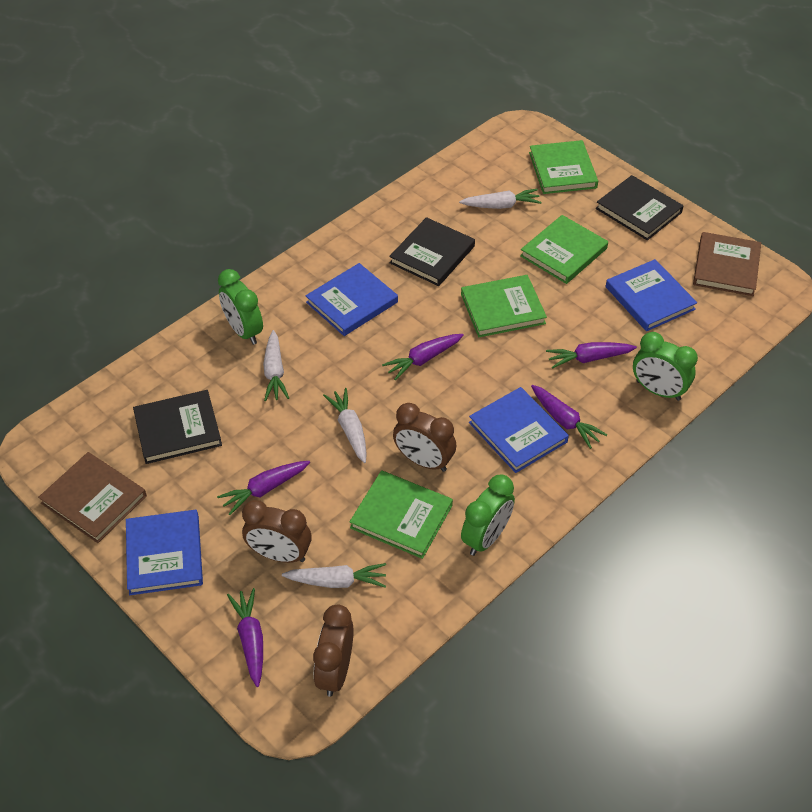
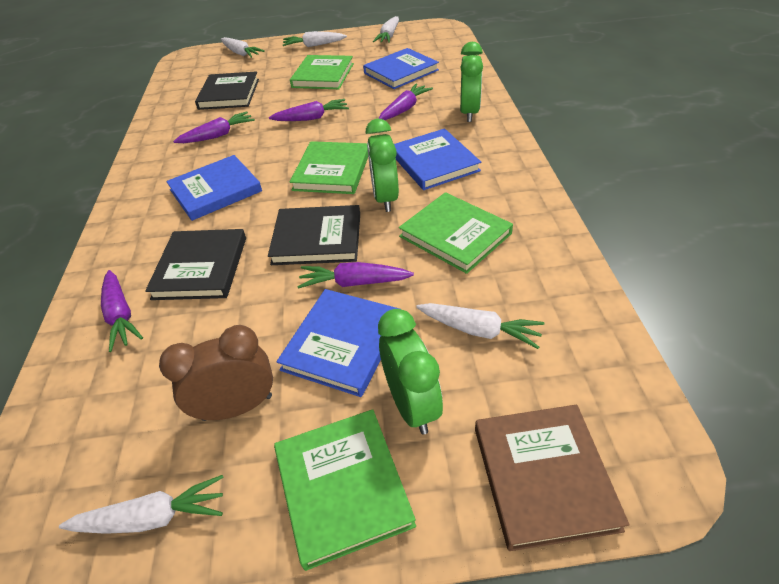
brown book: 2 -> 1
brown clock: 3 -> 1
white carrot: 4 -> 5

